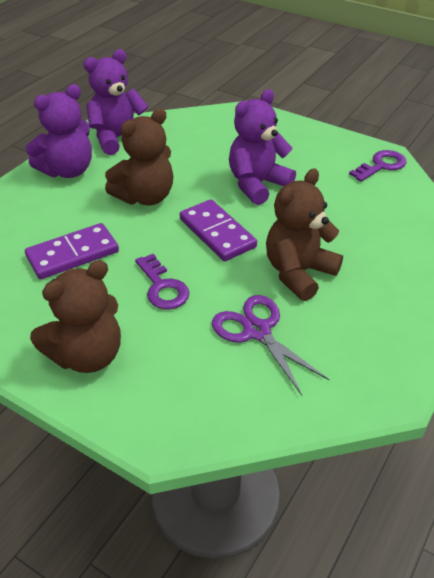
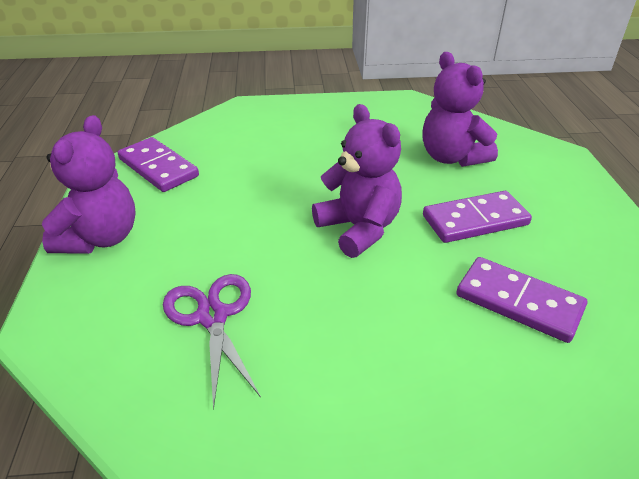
brown teddy bear: 3 -> 0
purple domino: 2 -> 3
purple key: 2 -> 0

